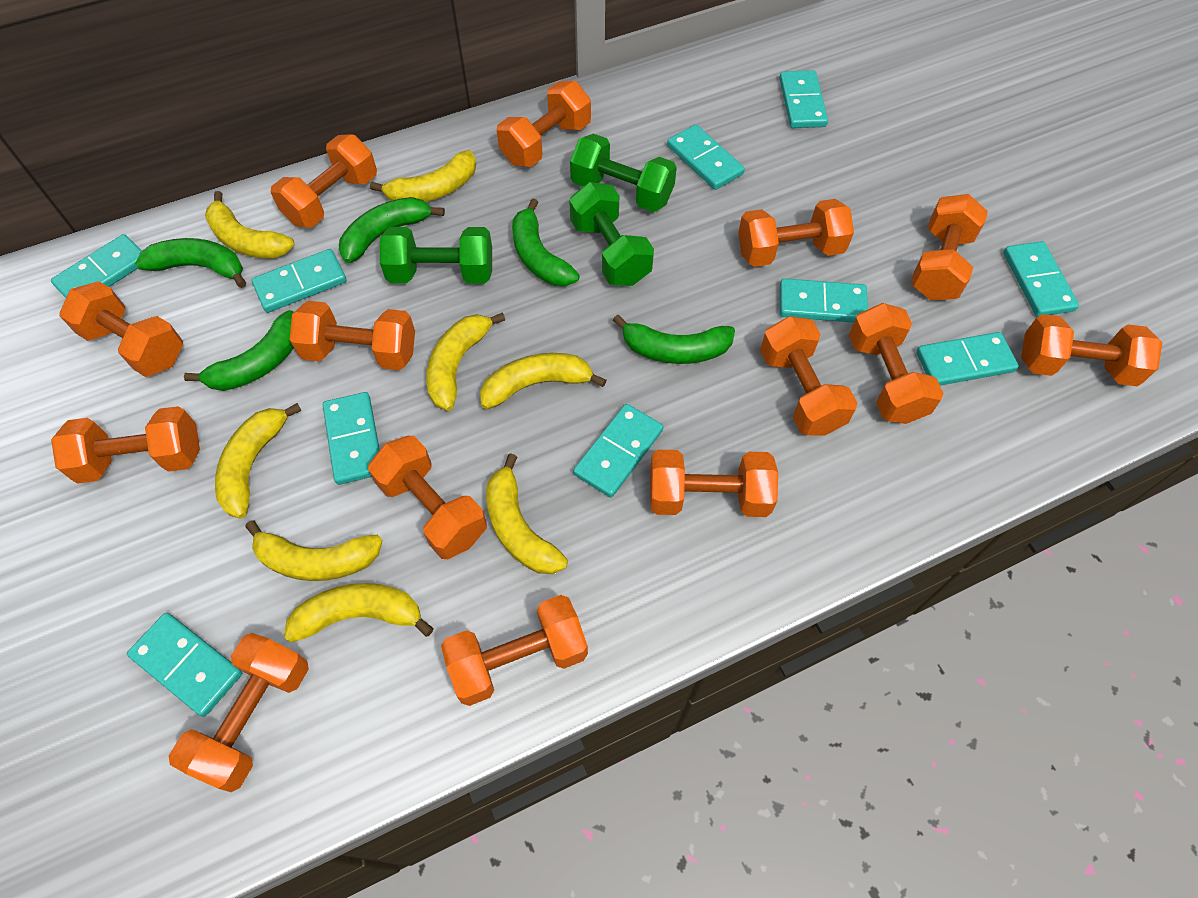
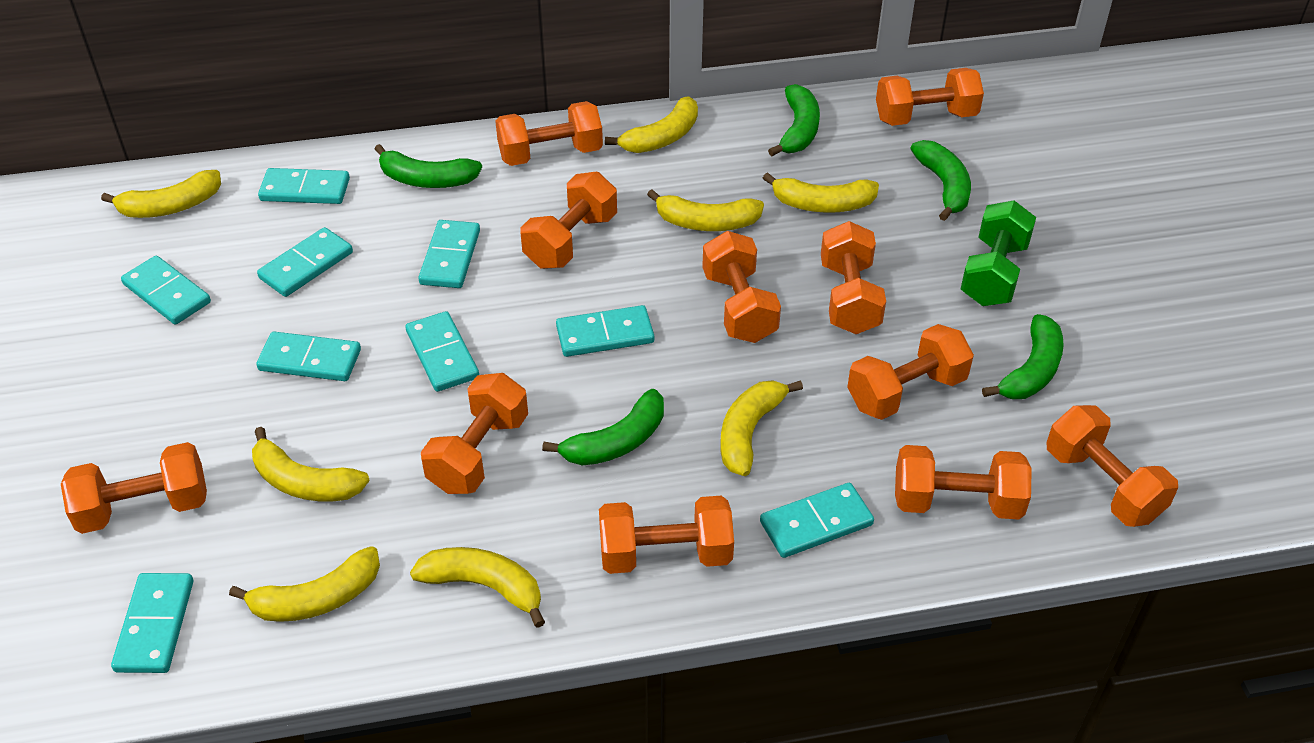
green dumbbell: 3 -> 1
orange dumbbell: 14 -> 11
turquoise domino: 10 -> 9

